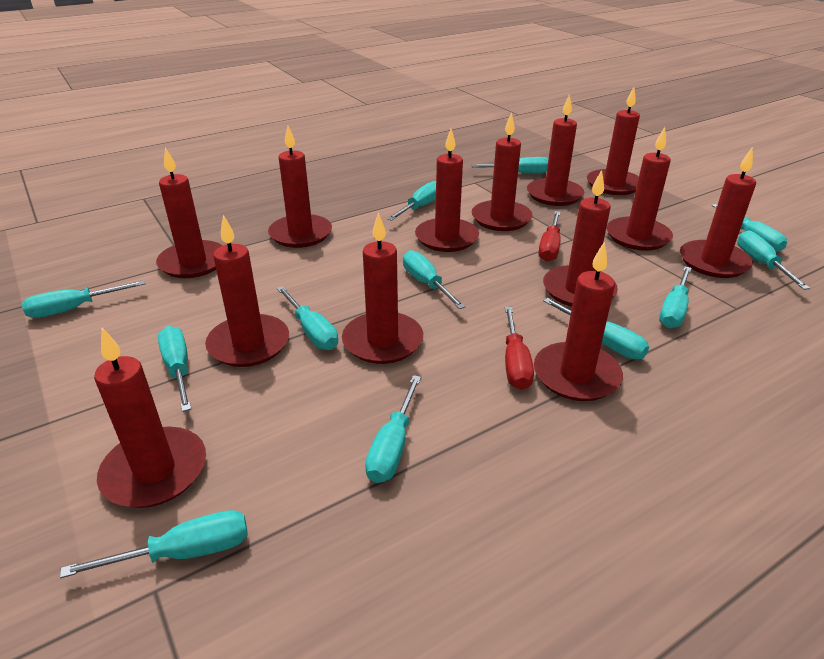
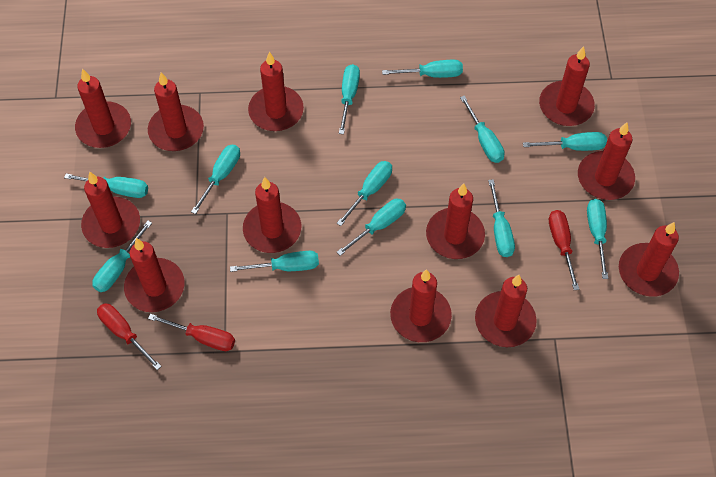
red candle: 13 -> 12
red screwdriver: 2 -> 3

